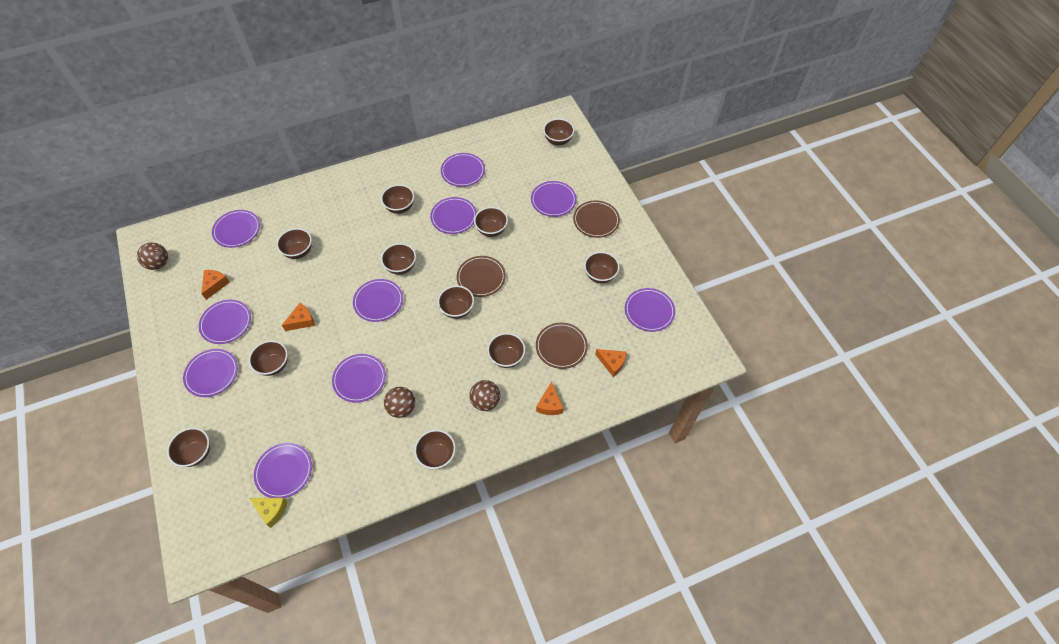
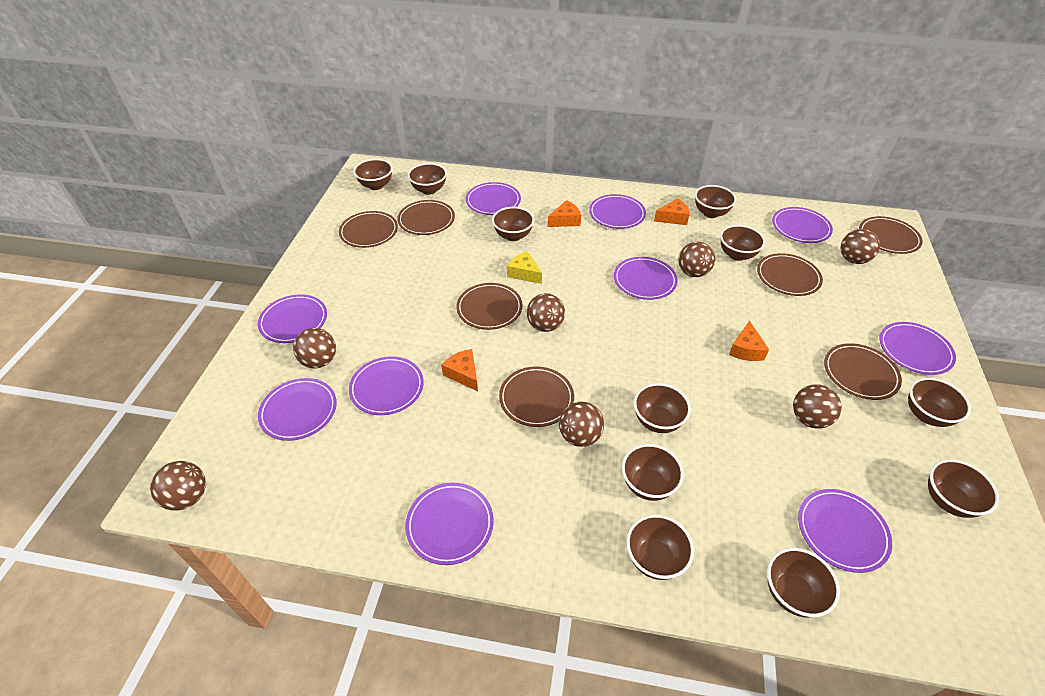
brown ball: 3 -> 7
brown plate: 3 -> 7

